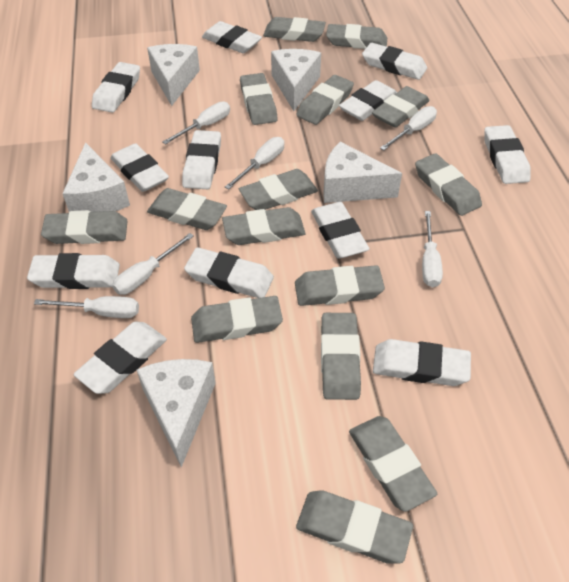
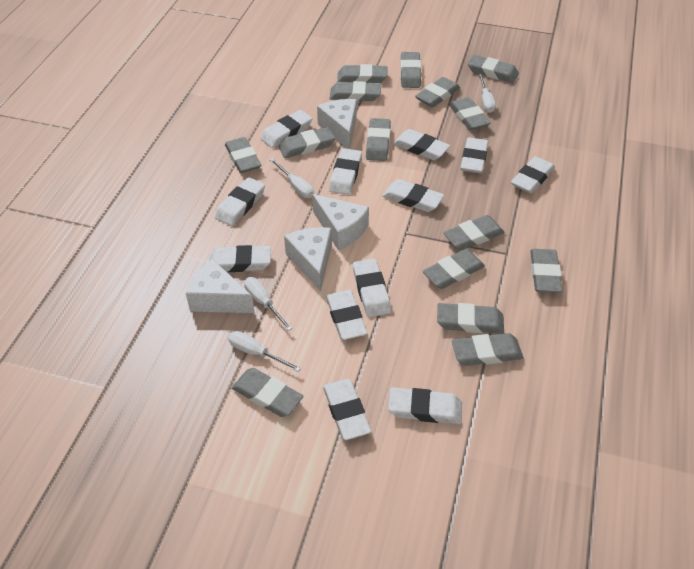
white cheese: 5 -> 4
white screwdriver: 6 -> 4

